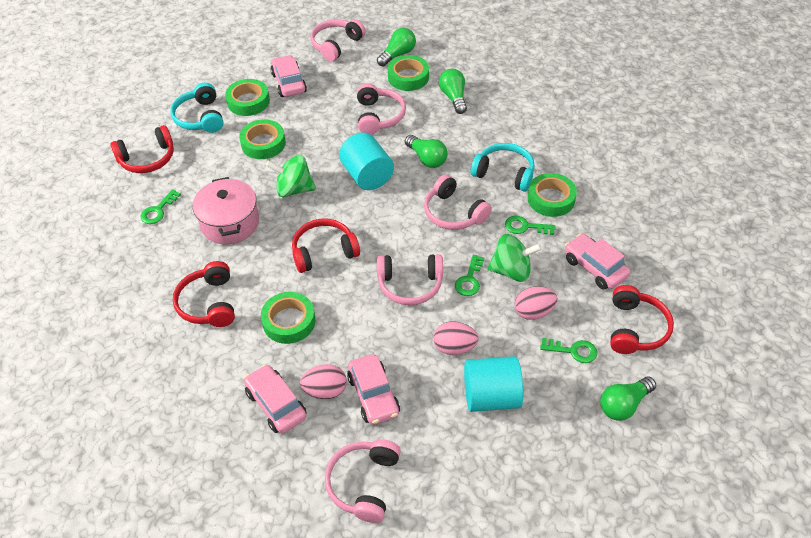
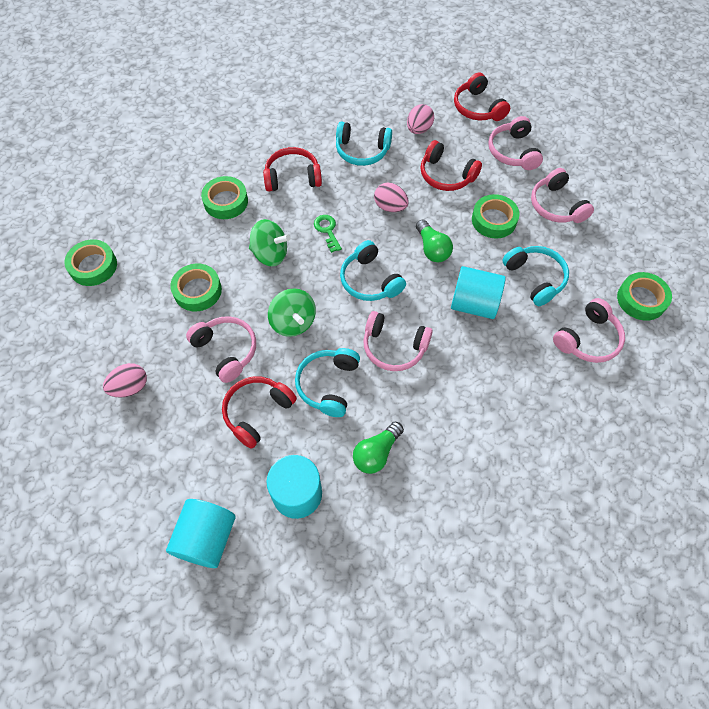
green key: 4 -> 1
green light bulb: 4 -> 2
pink car: 4 -> 0
pink pot: 1 -> 0
turquoise cylinder: 2 -> 3
turquoise headphones: 2 -> 4

